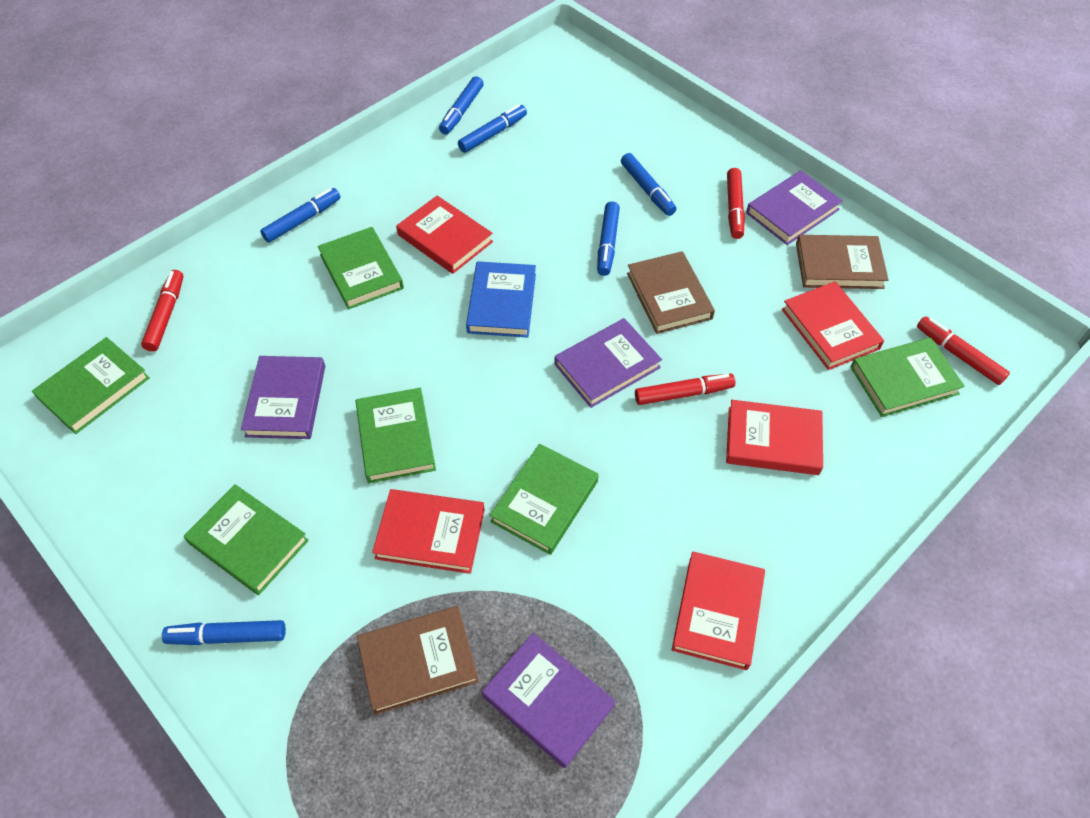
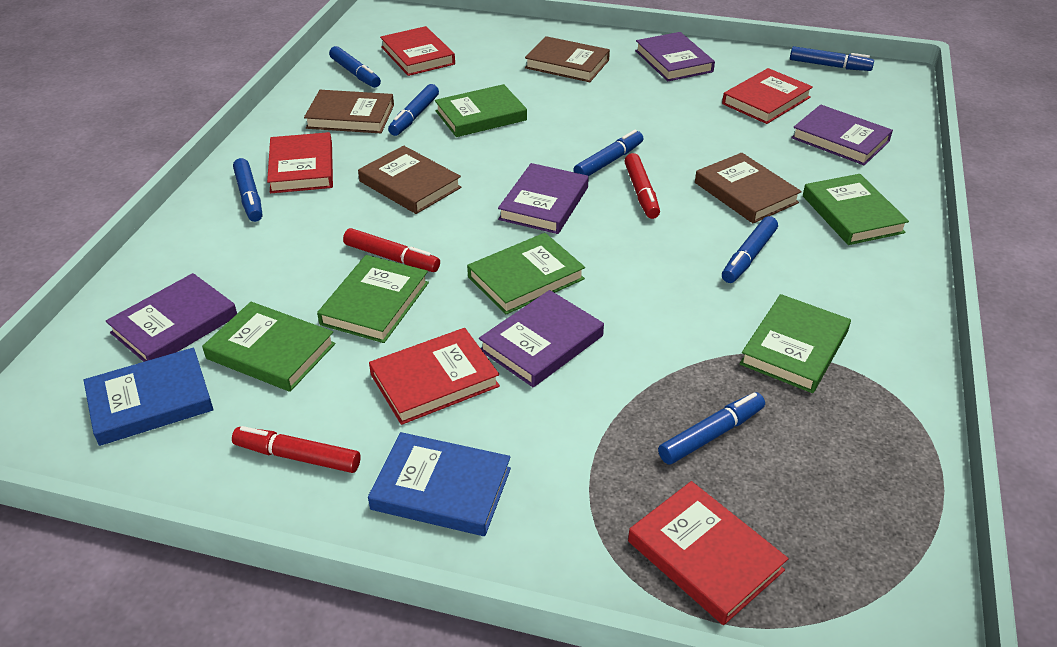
blue book: 1 -> 2
blue marker: 6 -> 7
brown book: 3 -> 4
purple book: 4 -> 5
red marker: 4 -> 3

